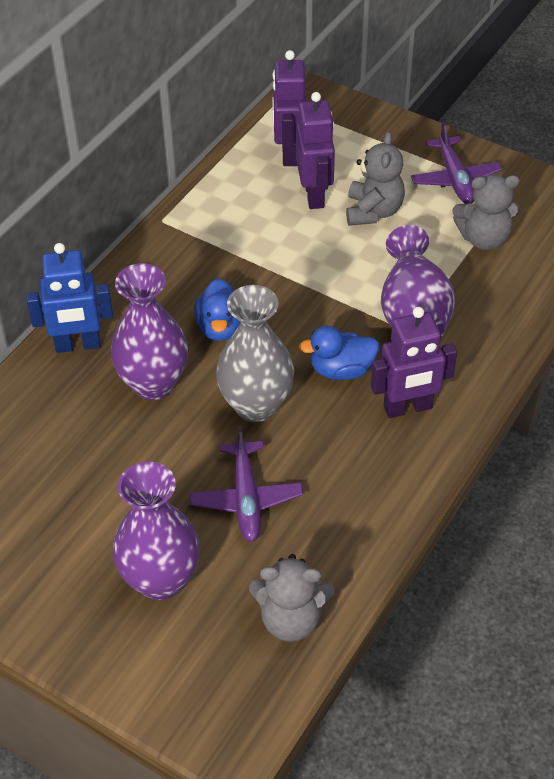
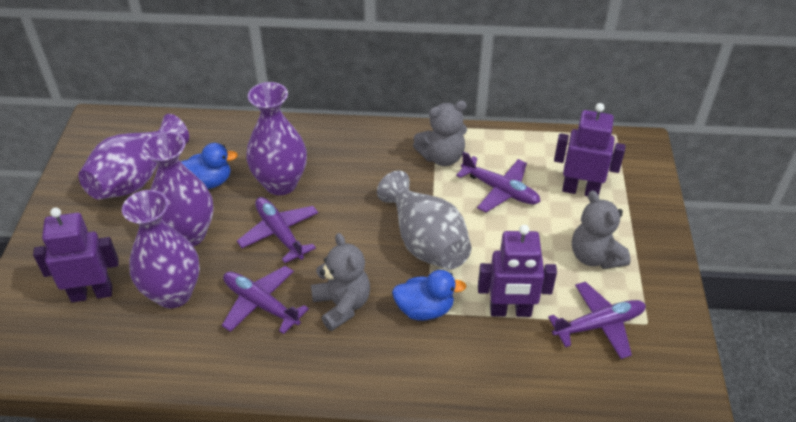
blue robot: 1 -> 0
purple plane: 2 -> 4
purple vase: 3 -> 4

